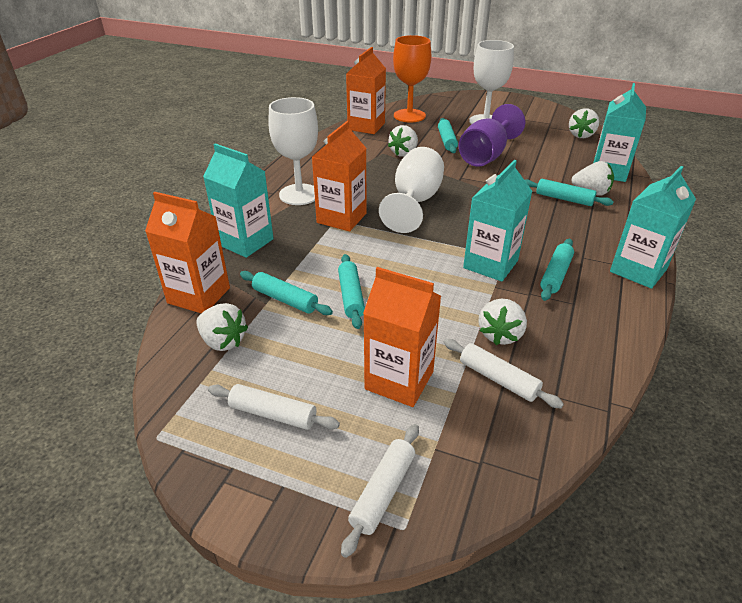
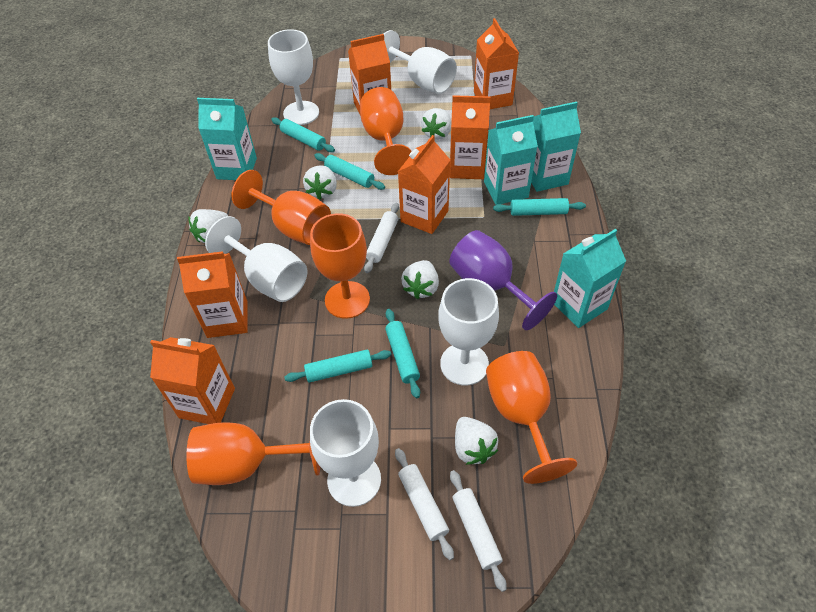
orange carton: 4 -> 6
orange goblet: 1 -> 5
white goblet: 3 -> 5

